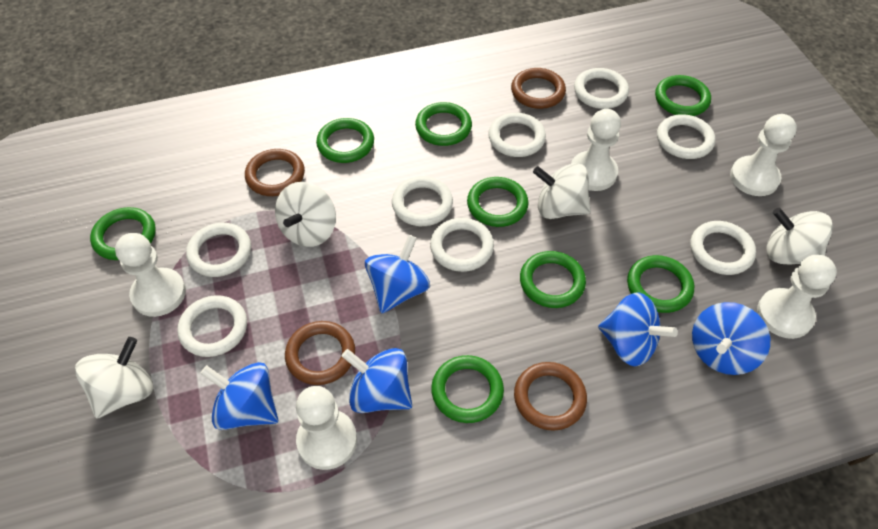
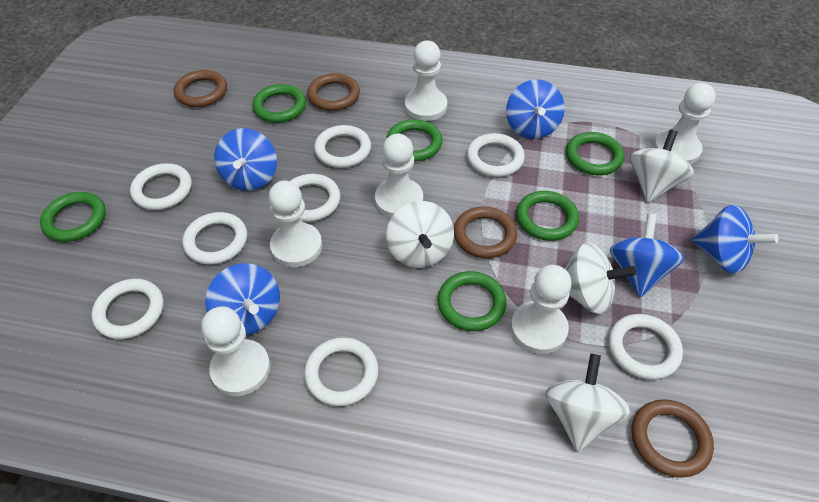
green ring: 8 -> 6
white pawn: 5 -> 6

